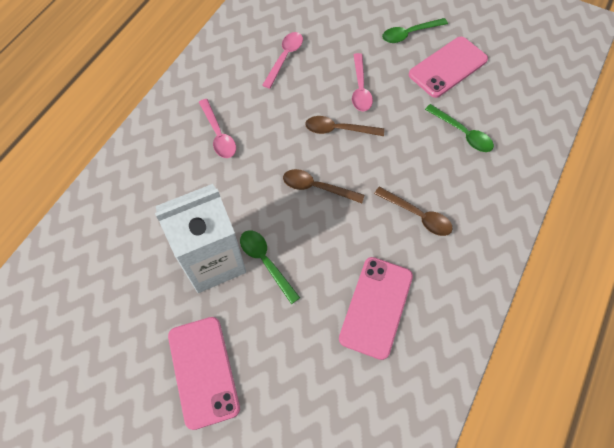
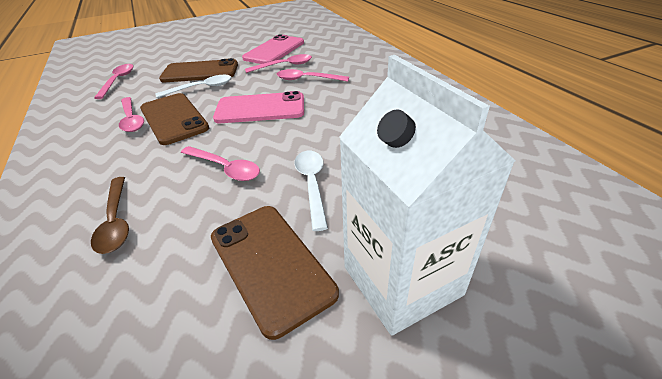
brown phone: 0 -> 3
brown spoon: 3 -> 1
green spoon: 3 -> 0
pink phone: 3 -> 2
pink spoon: 3 -> 5
white spoon: 0 -> 2

